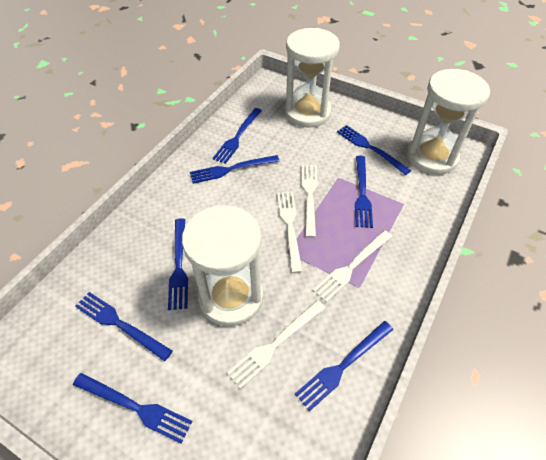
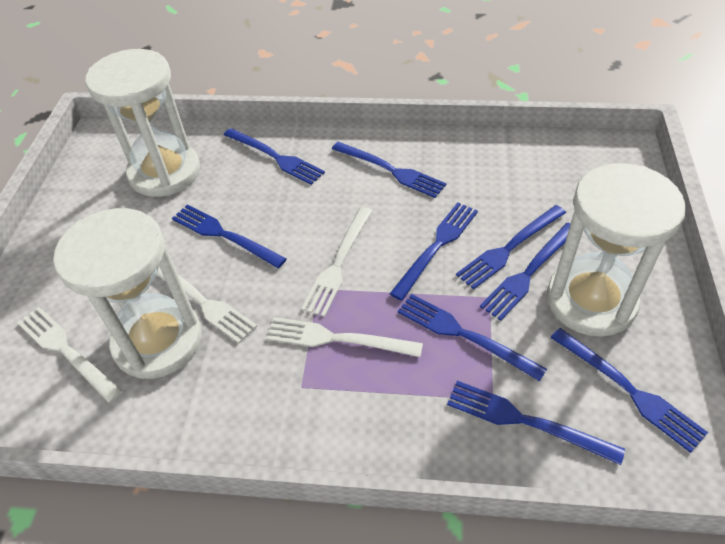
blue fork: 8 -> 9

